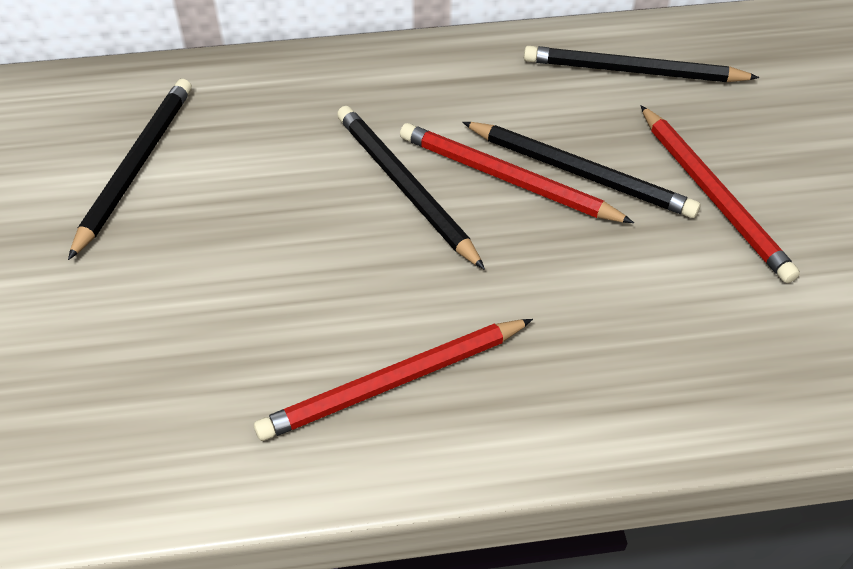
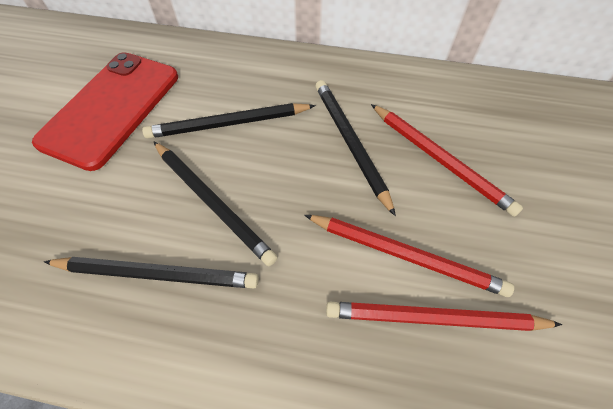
red phone: 0 -> 1

